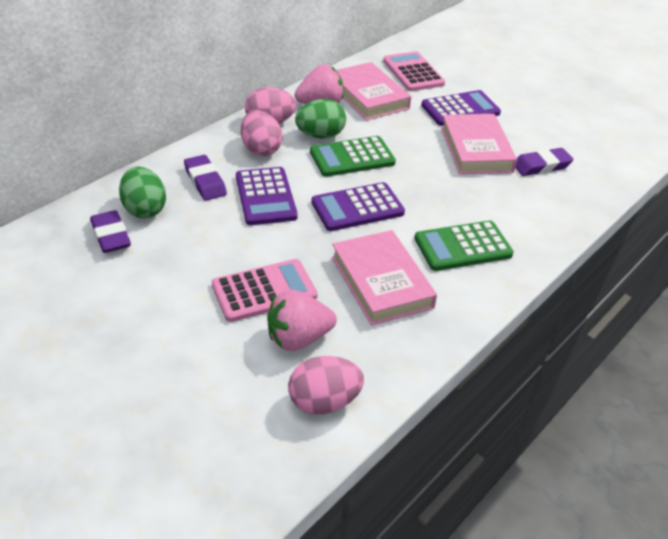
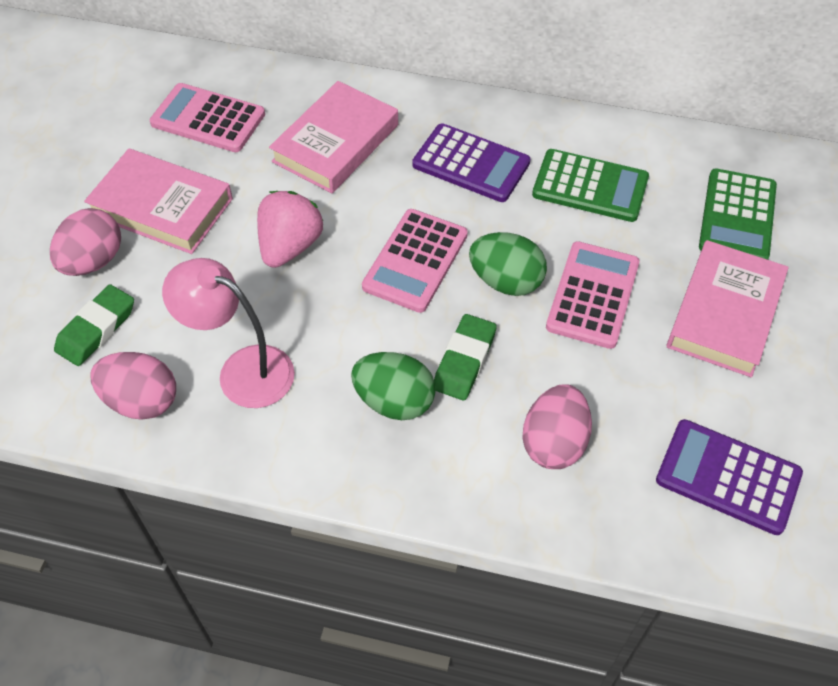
green eraser: 0 -> 2
pink calculator: 2 -> 3
pink lamp: 0 -> 1
pink strawberry: 2 -> 1
purple calculator: 3 -> 2
purple eraser: 3 -> 0

